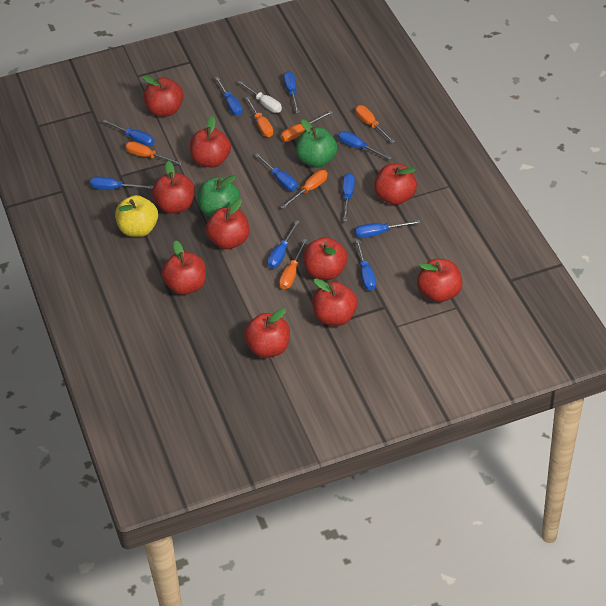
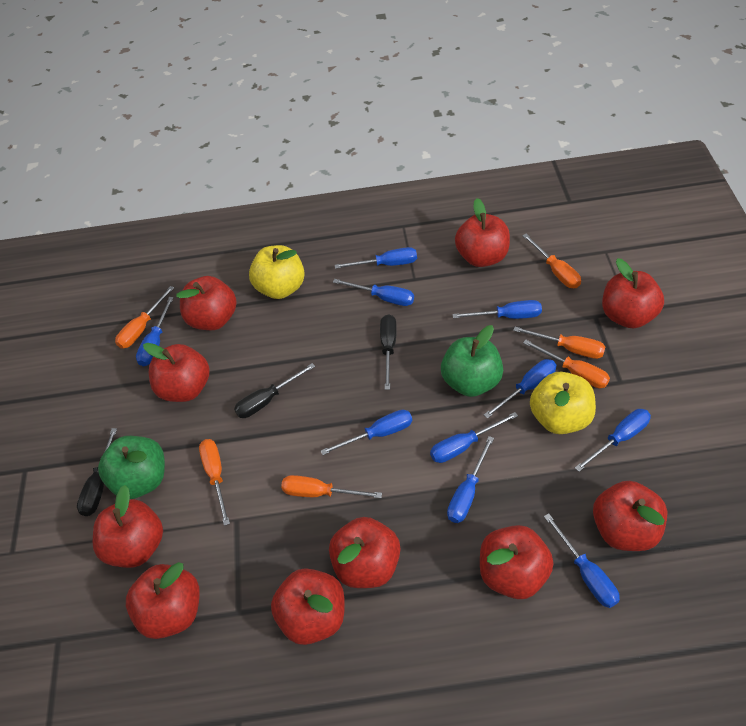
black screwdriver: 0 -> 3
white screwdriver: 1 -> 0
yellow apple: 1 -> 2

